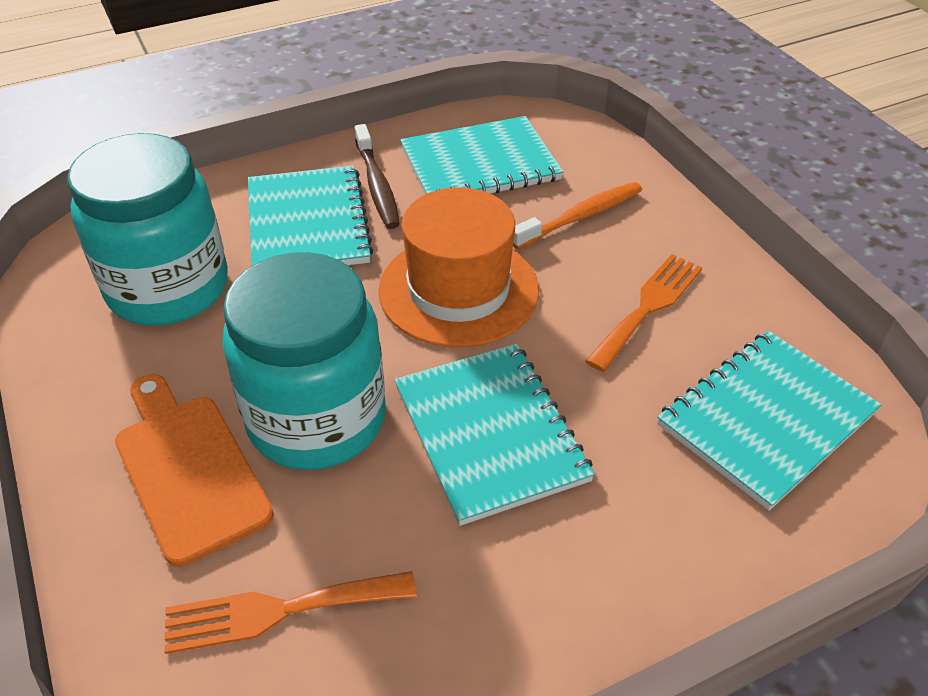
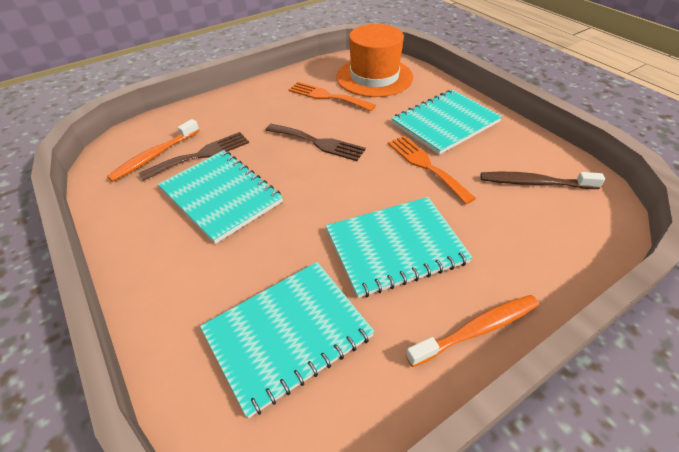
brown fork: 0 -> 2
orange cutting board: 1 -> 0
orange toothbrush: 1 -> 2
turquoise jar: 2 -> 0

